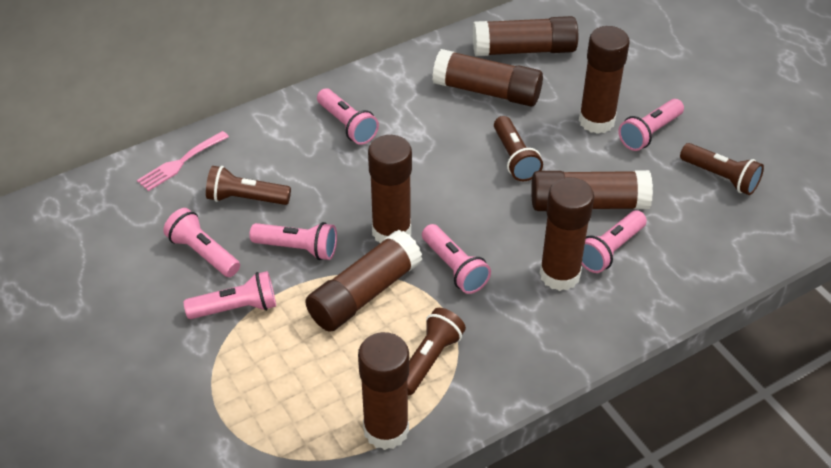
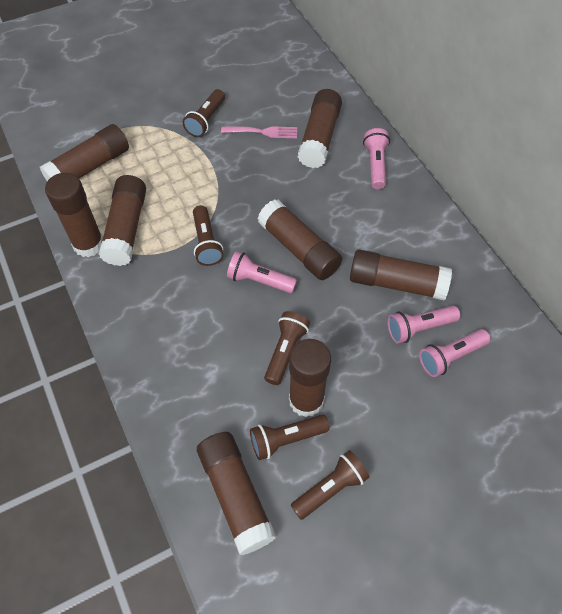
brown flashlight: 4 -> 5
pink flashlight: 7 -> 4

